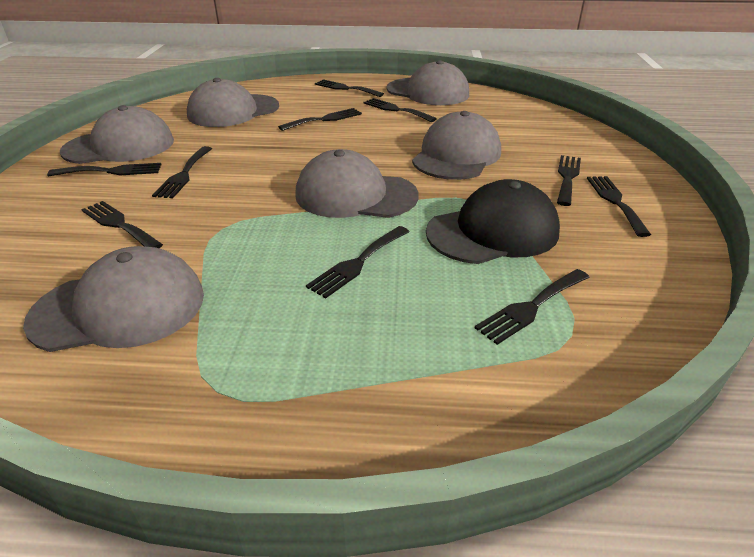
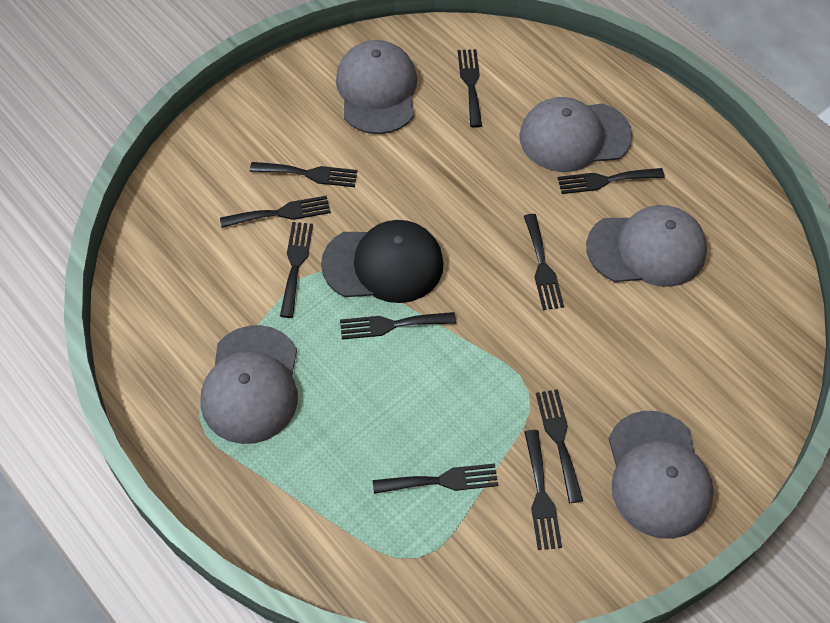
grey cap: 6 -> 5

